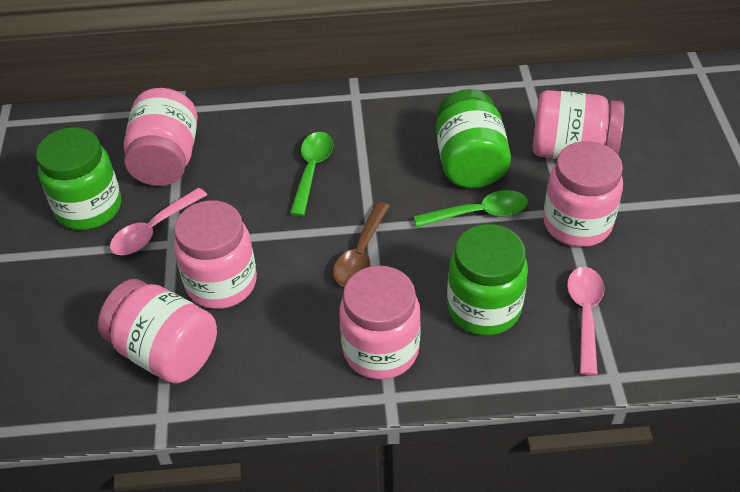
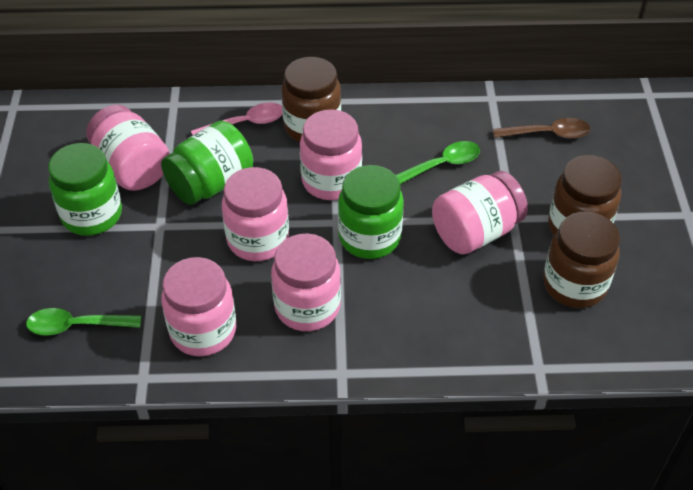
brown jar: 0 -> 3
pink spoon: 2 -> 1

